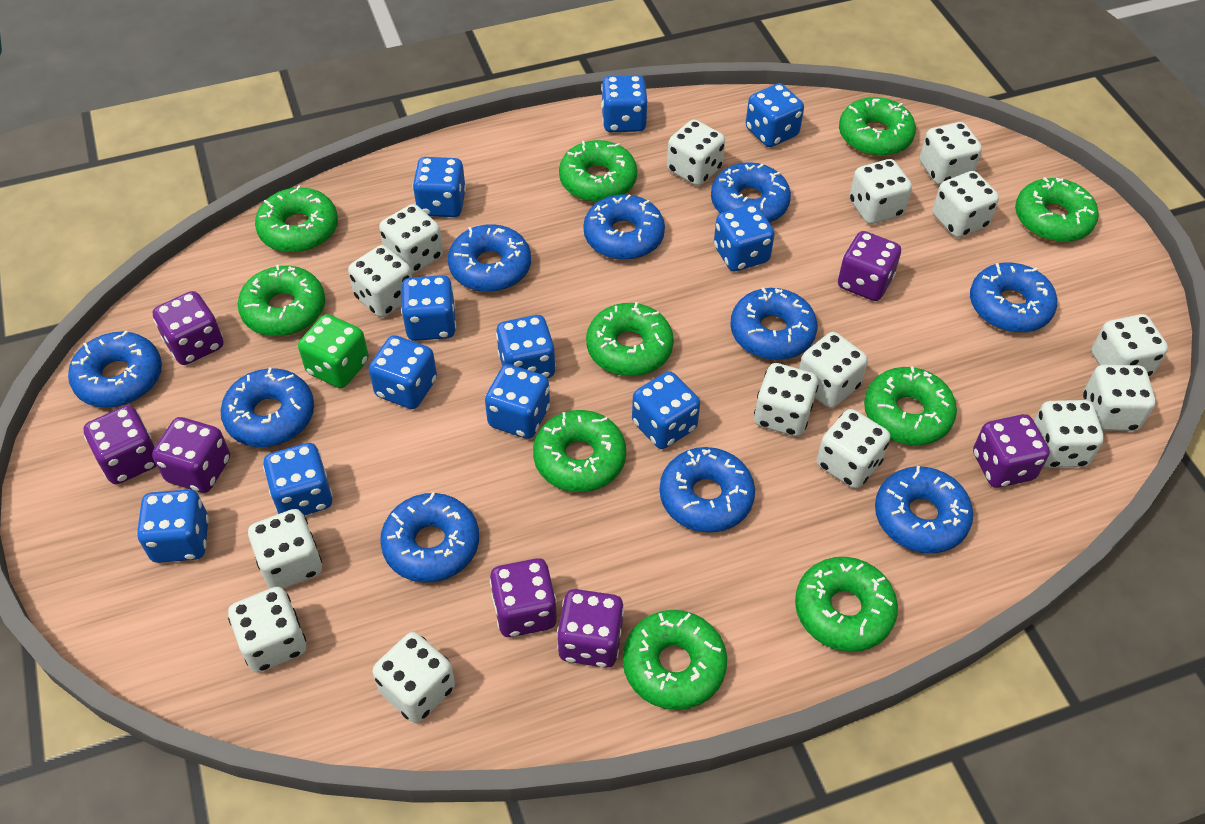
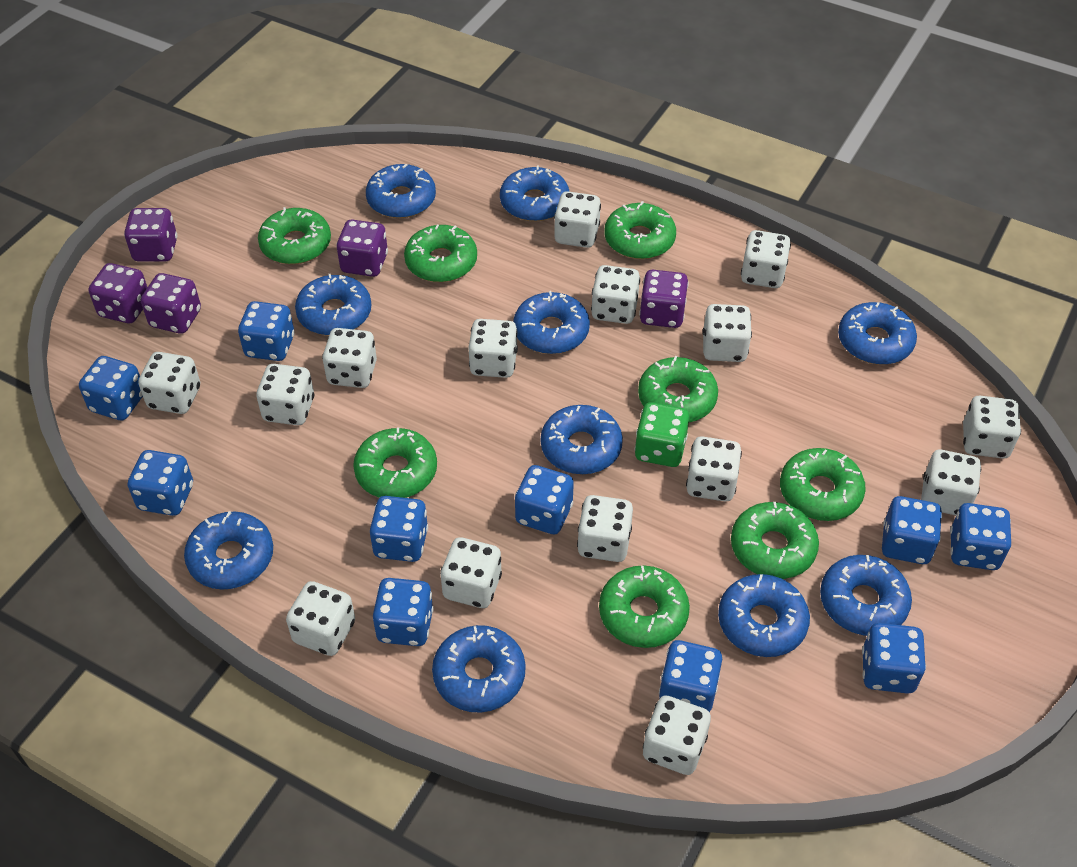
blue dice: 11 -> 10
green donut: 10 -> 8
purple dice: 7 -> 5

